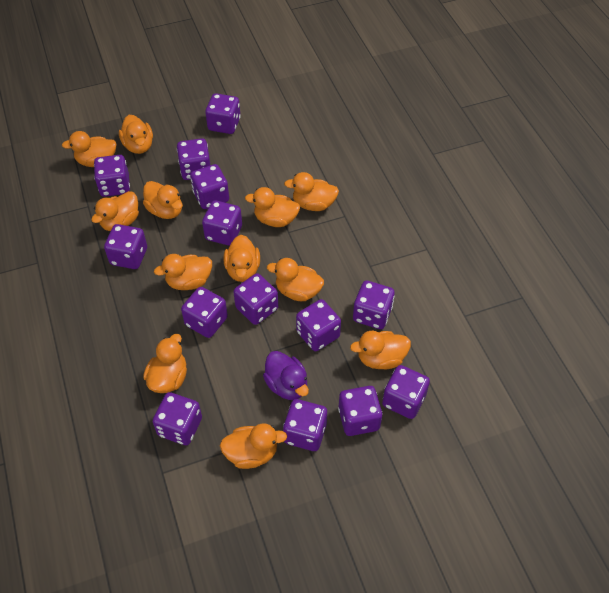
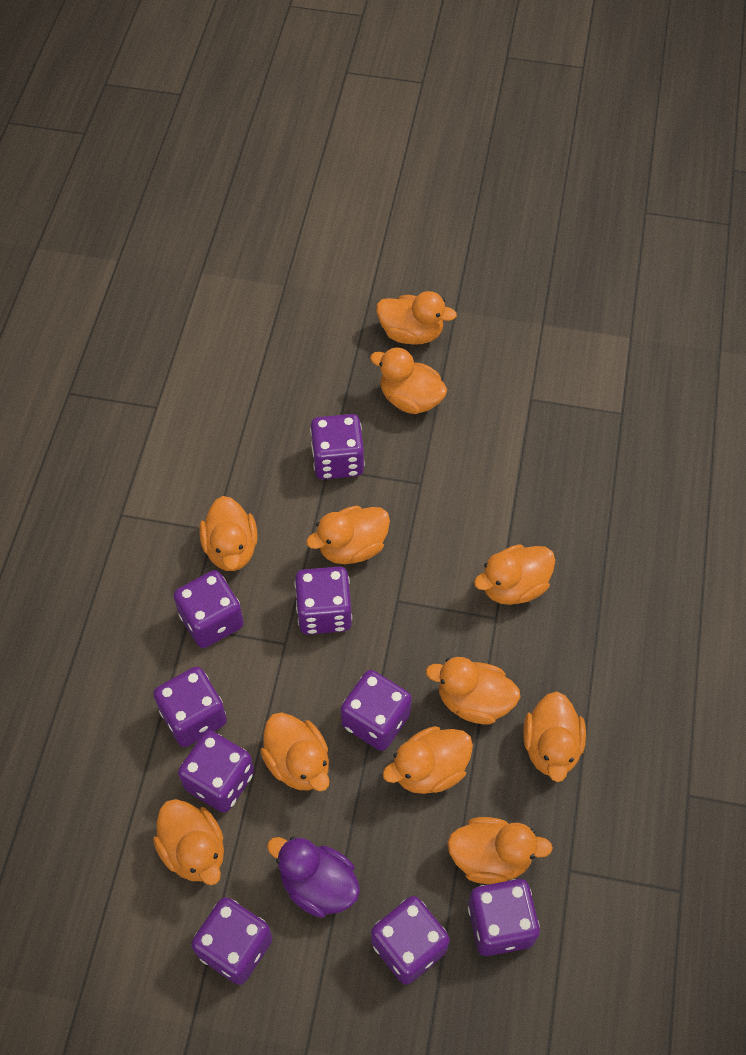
orange duck: 12 -> 11
purple dice: 14 -> 9

